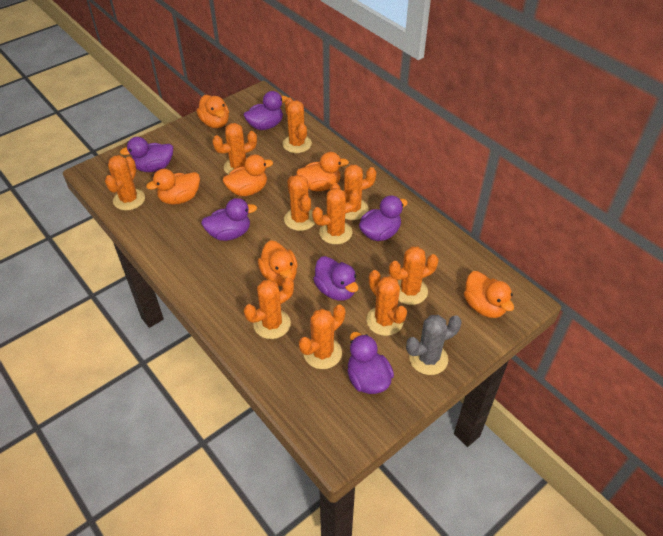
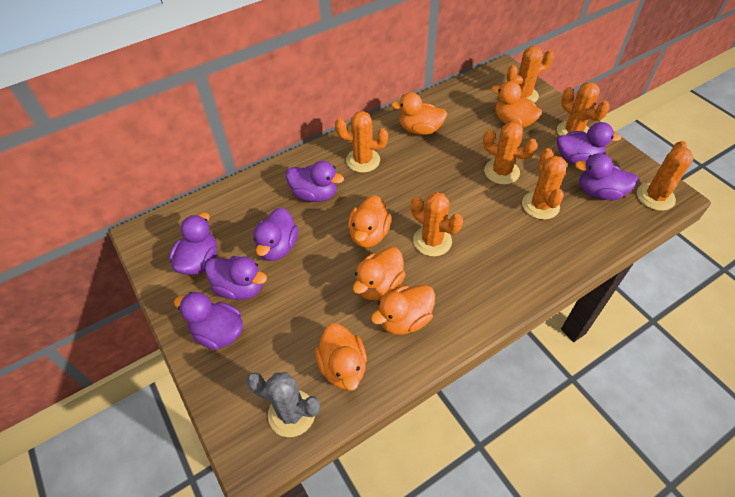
orange cactus: 10 -> 7
purple duck: 6 -> 7

